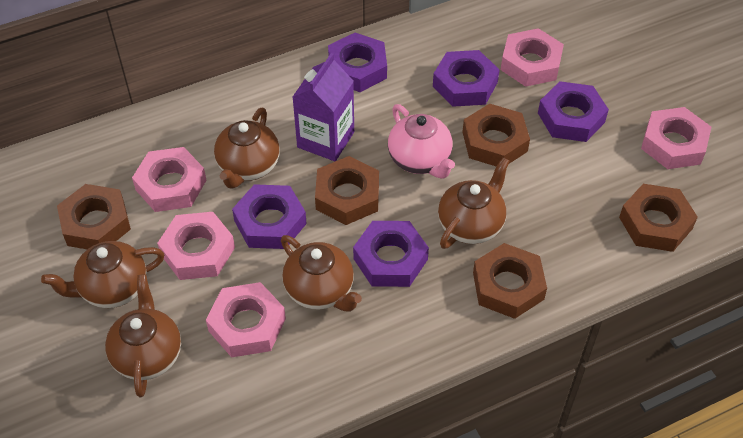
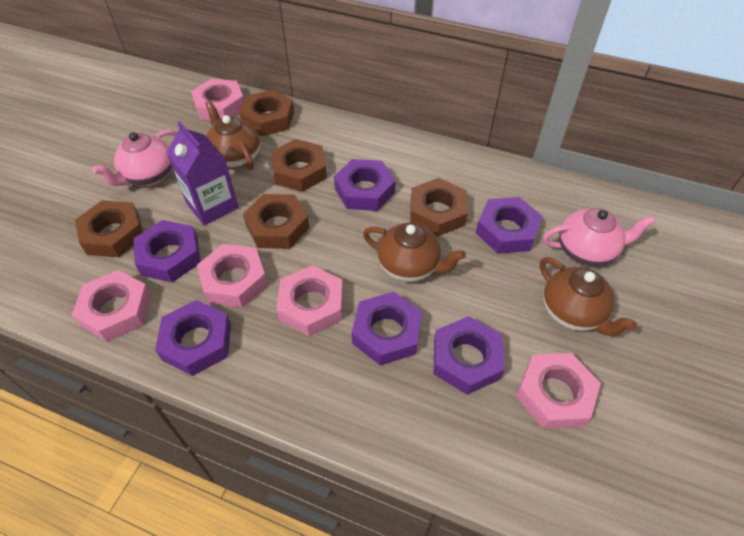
brown teapot: 5 -> 3
pink teapot: 1 -> 2
purple nut: 5 -> 6

